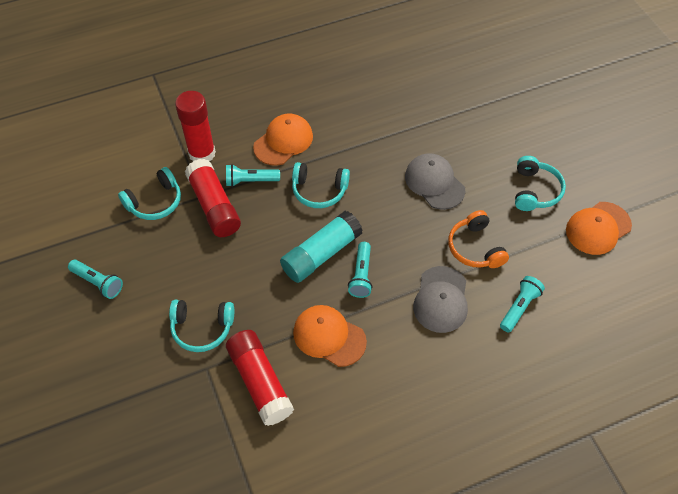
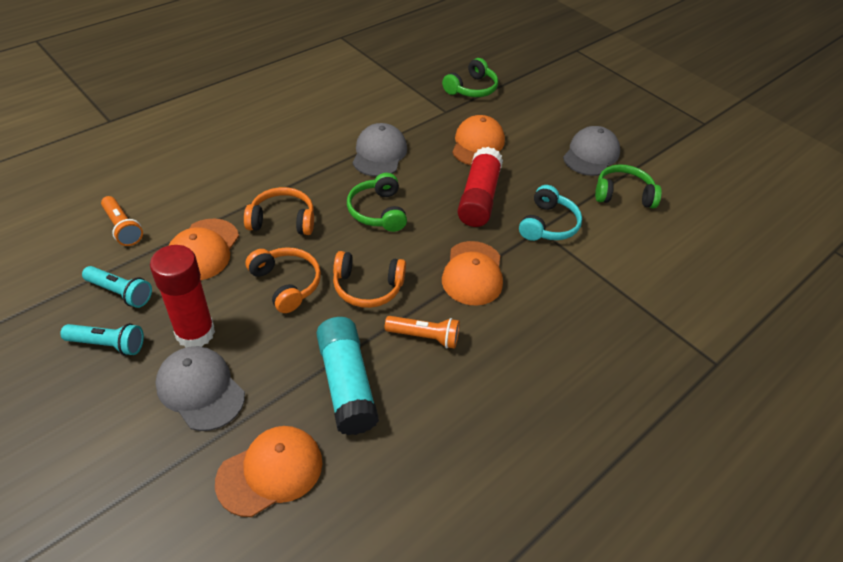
green headphones: 0 -> 3
grey cap: 2 -> 3
orange cap: 3 -> 4
orange flashlight: 0 -> 2
orange headphones: 1 -> 3
red glue stick: 3 -> 2
turquoise flashlight: 4 -> 2
turquoise headphones: 4 -> 1

